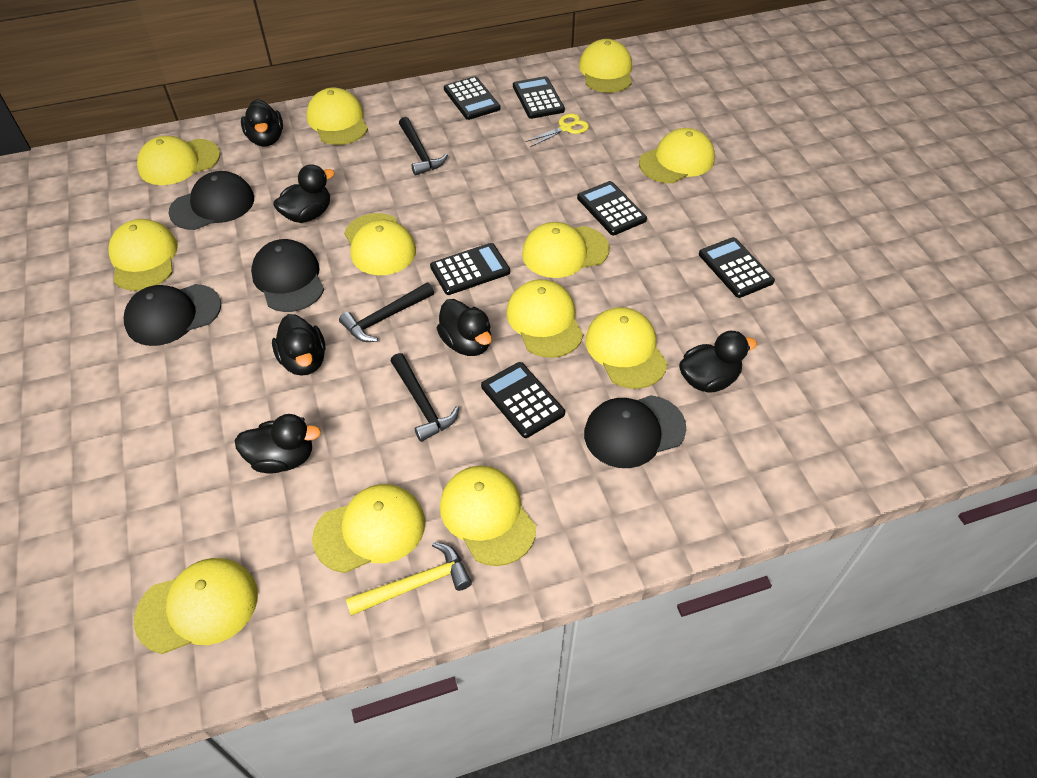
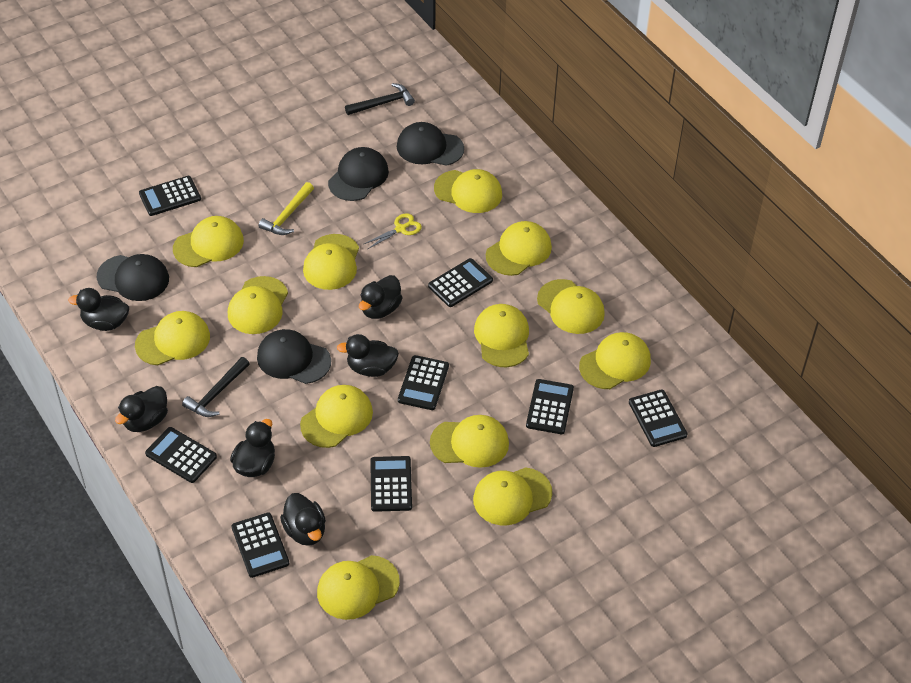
black calculator: 6 -> 8
black hammer: 3 -> 2
yellow cap: 12 -> 13

